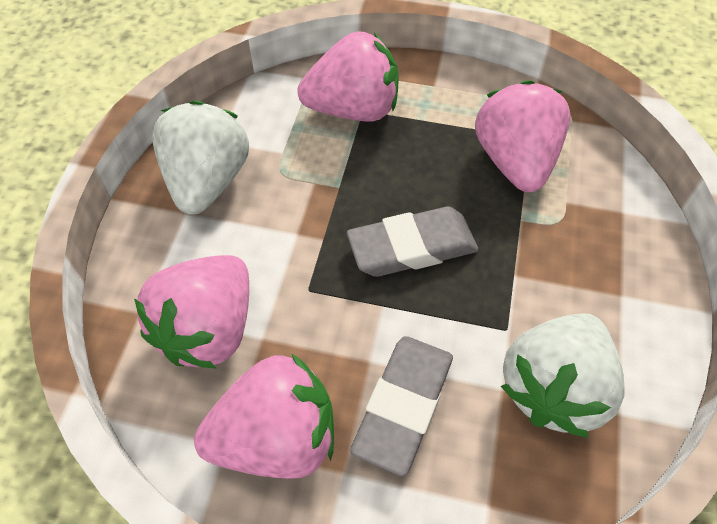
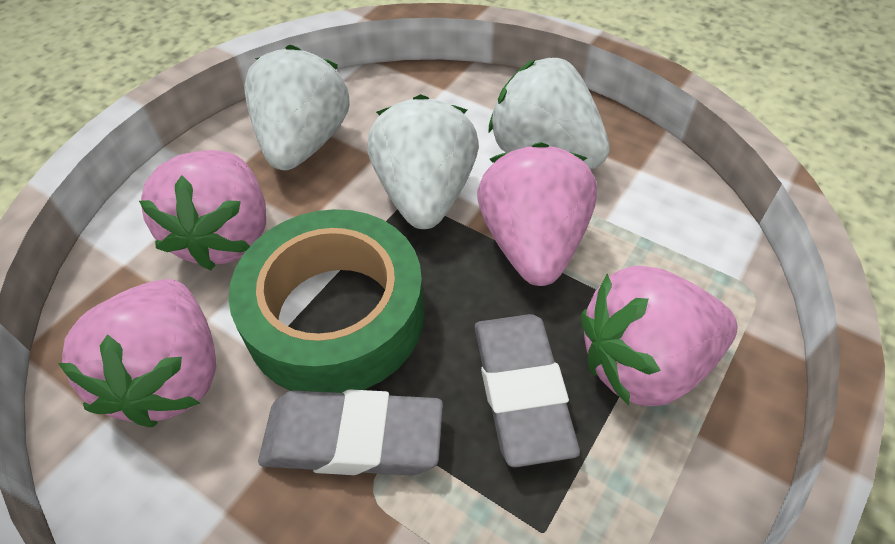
green tape: 0 -> 1
white strawberry: 2 -> 3

